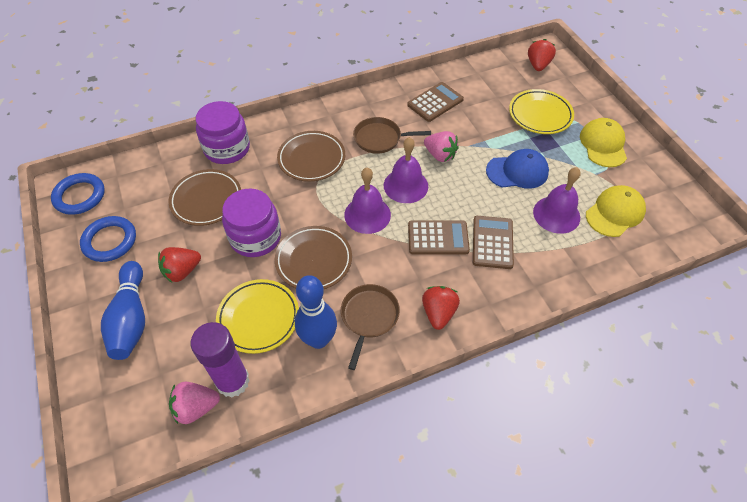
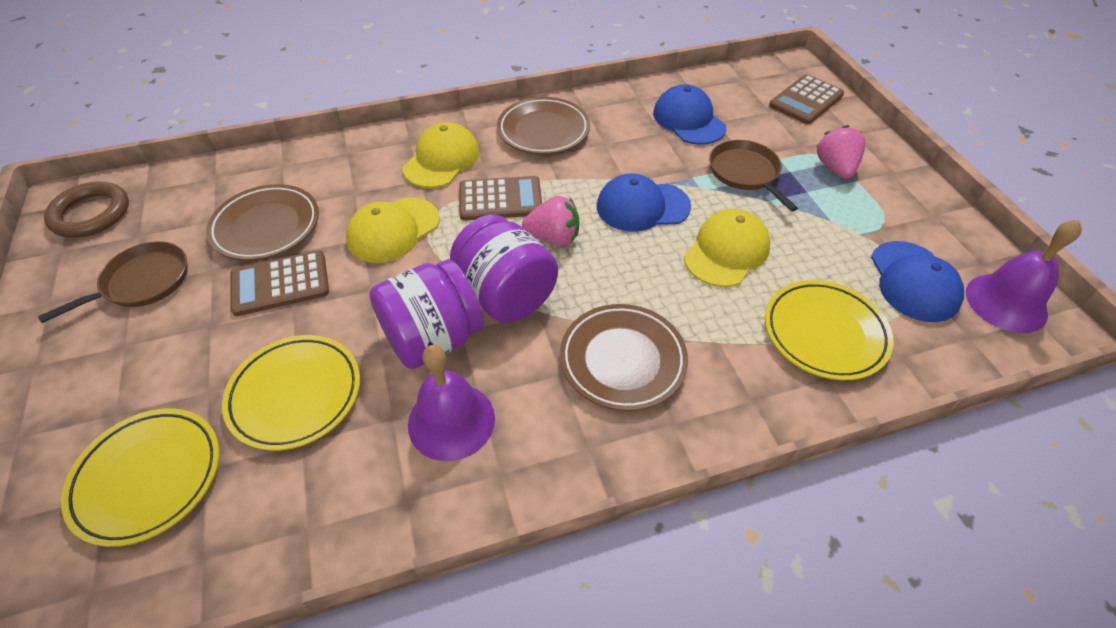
blue bowling pin: 2 -> 0
blue cap: 1 -> 3
blue ring: 2 -> 0
brown ring: 0 -> 1
purple bell: 3 -> 2
purple glue stick: 1 -> 0
red strawberry: 3 -> 0
yellow cap: 2 -> 3
yellow plate: 2 -> 3

